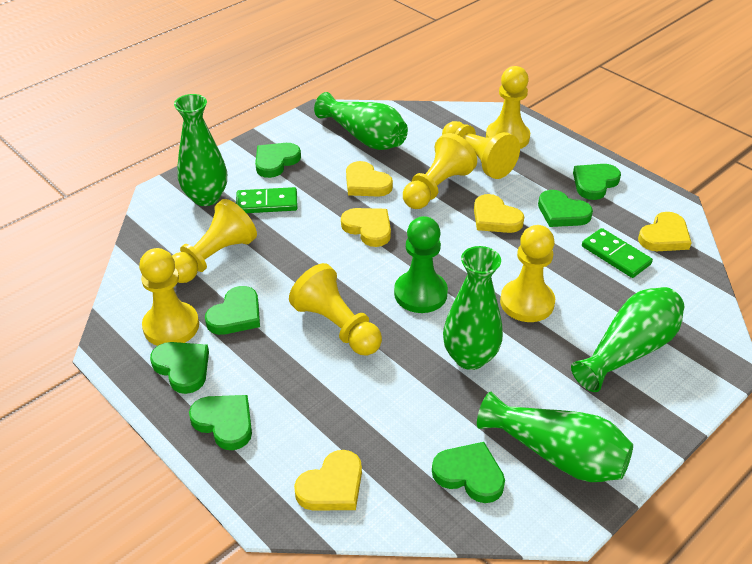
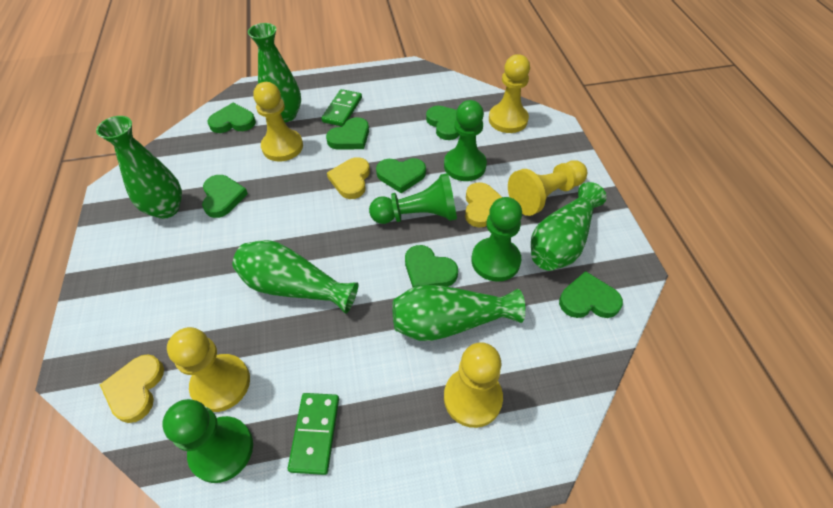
green pawn: 1 -> 4
yellow heart: 5 -> 3
yellow pawn: 7 -> 5

